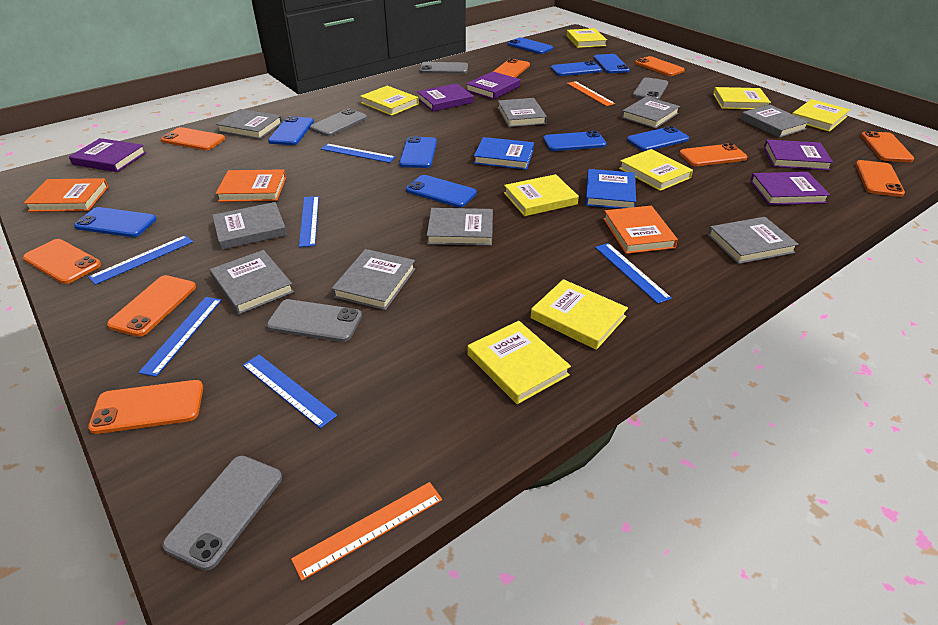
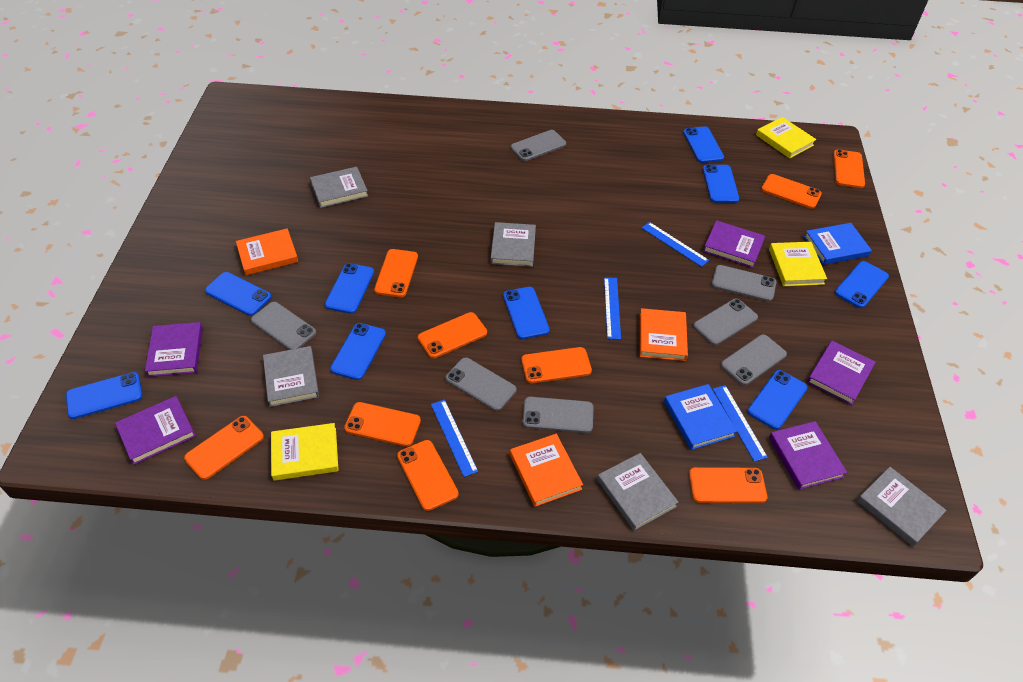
blue ruler: 6 -> 4
grey book: 9 -> 5
grey phone: 5 -> 7
orange ruler: 2 -> 0
yellow book: 8 -> 3

